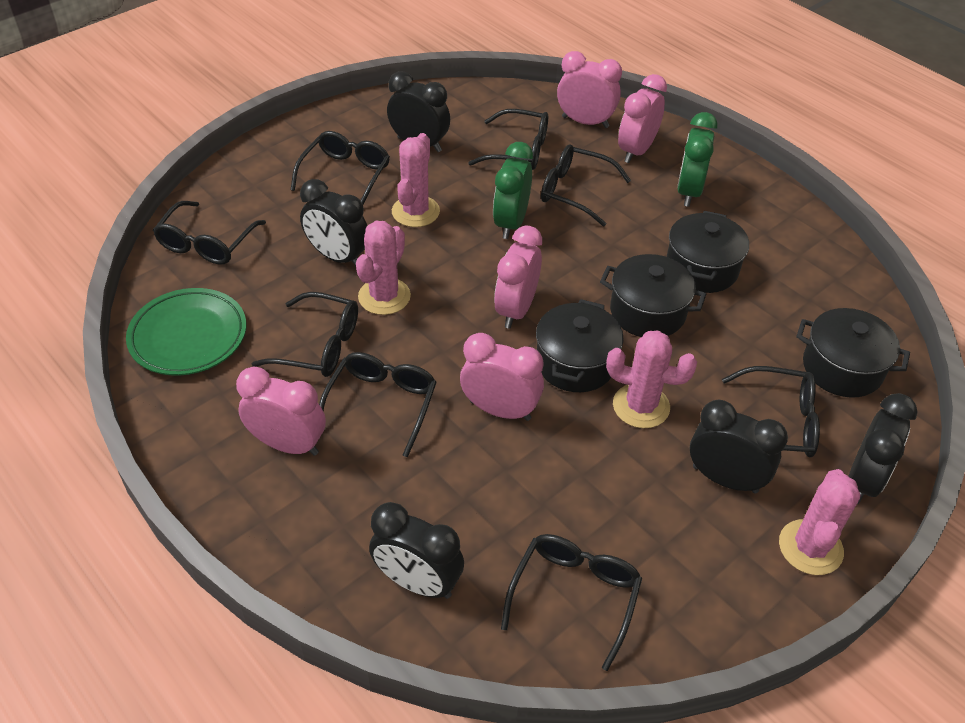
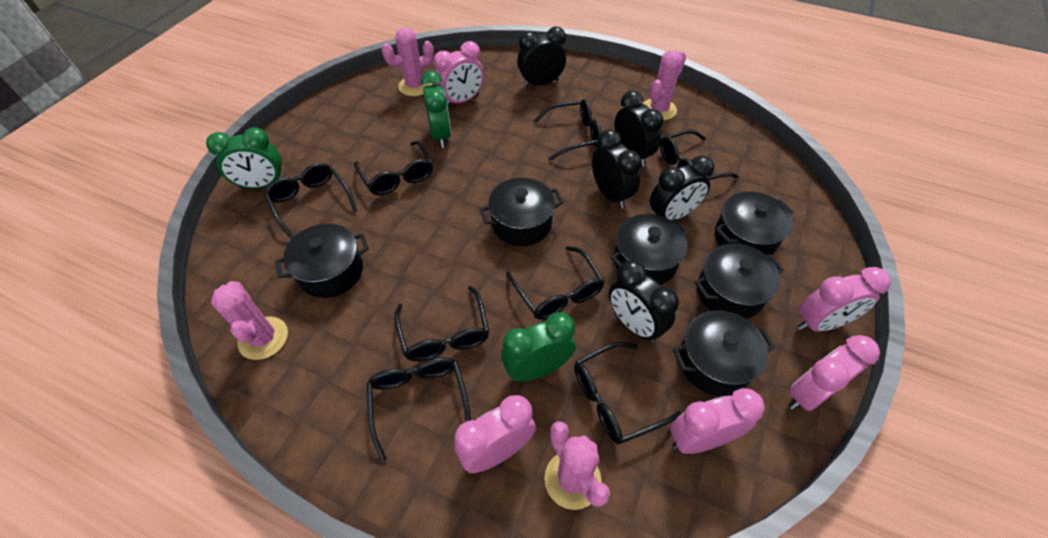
black pot: 4 -> 6
green clock: 2 -> 3
green plate: 1 -> 0

